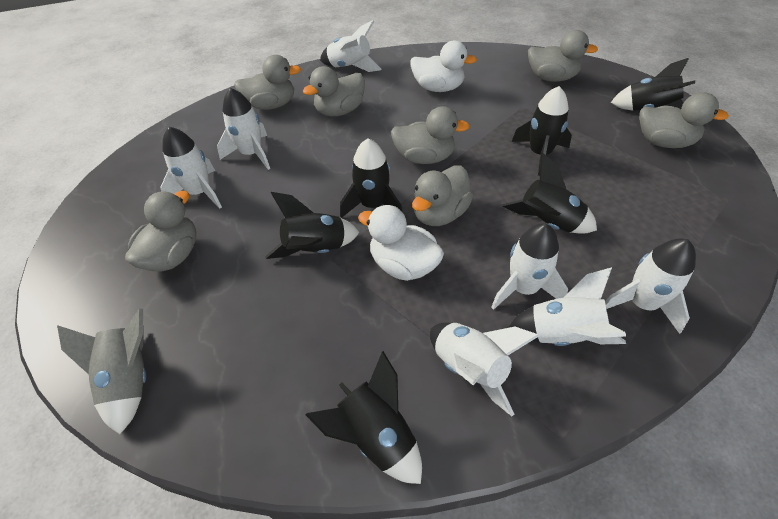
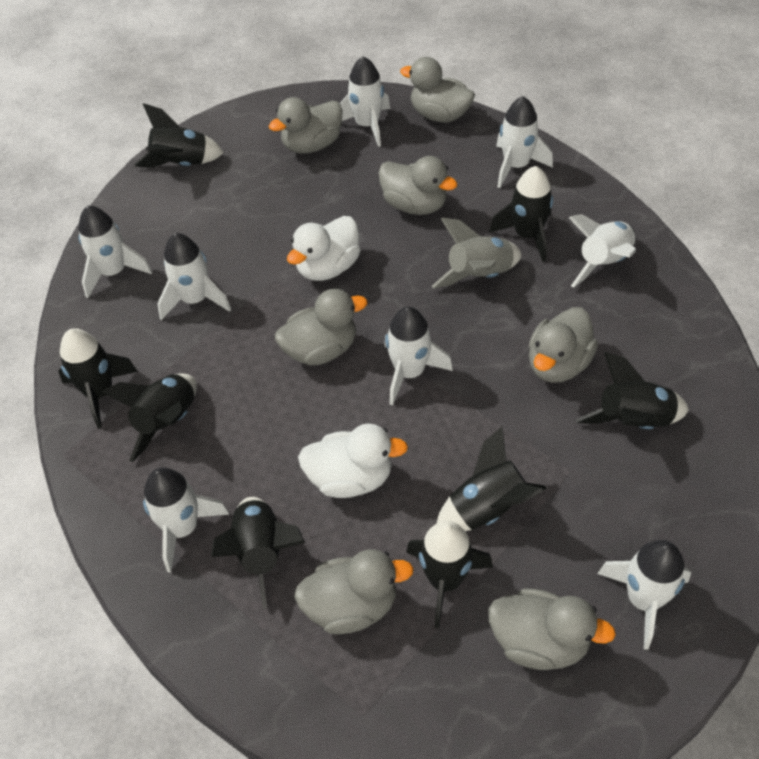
black rocket: 6 -> 8
white rocket: 7 -> 8

